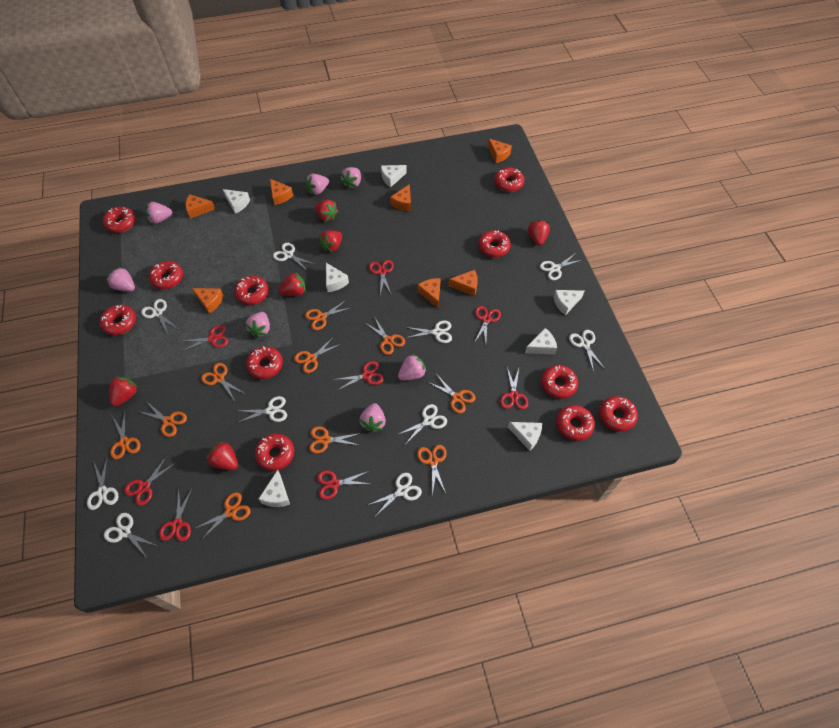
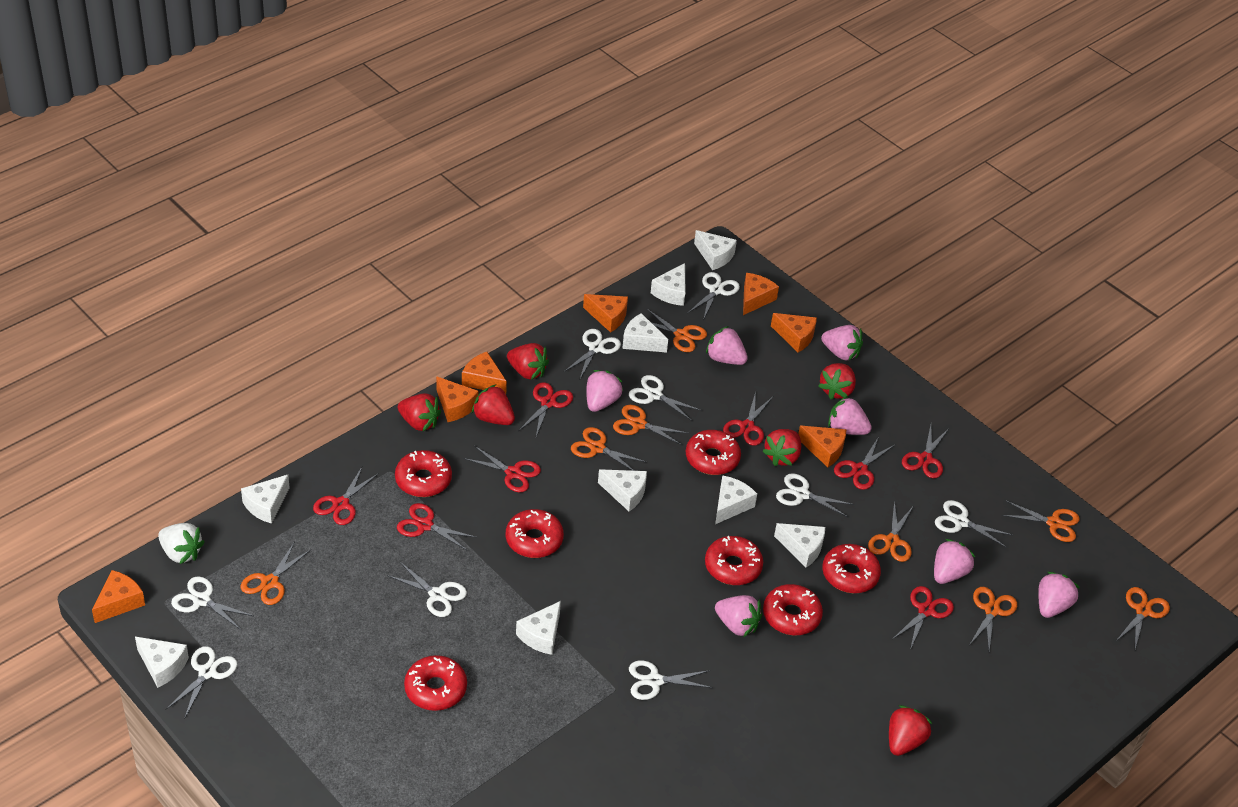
orange scissors: 10 -> 8
red donut: 11 -> 7
white cheese: 7 -> 9
white scissors: 10 -> 9
white strawberry: 0 -> 1

